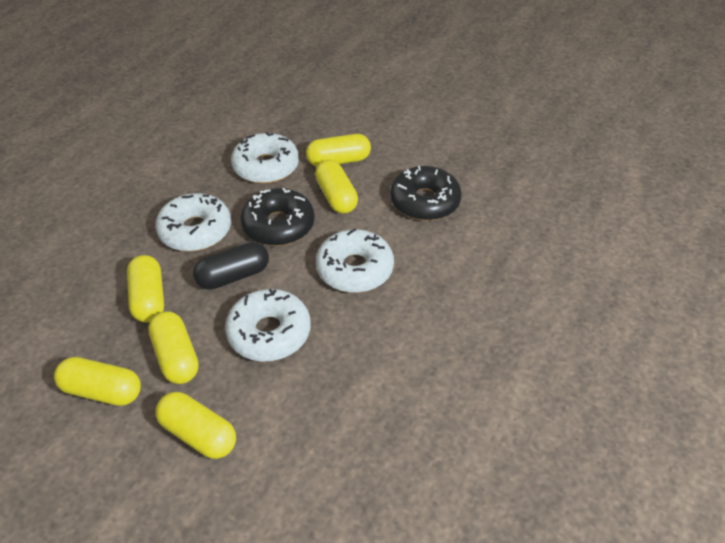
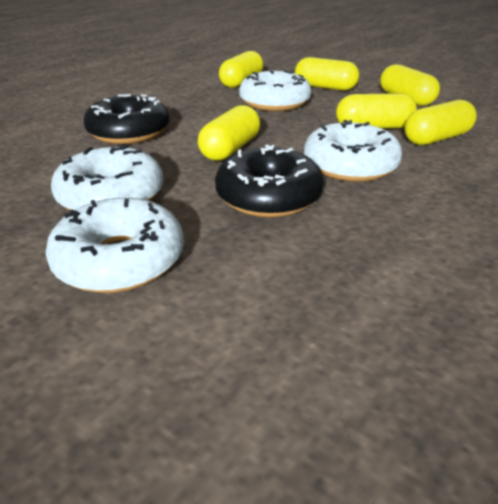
black capsule: 1 -> 0

